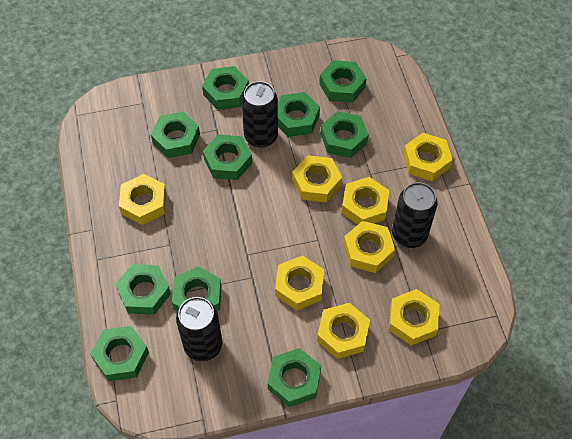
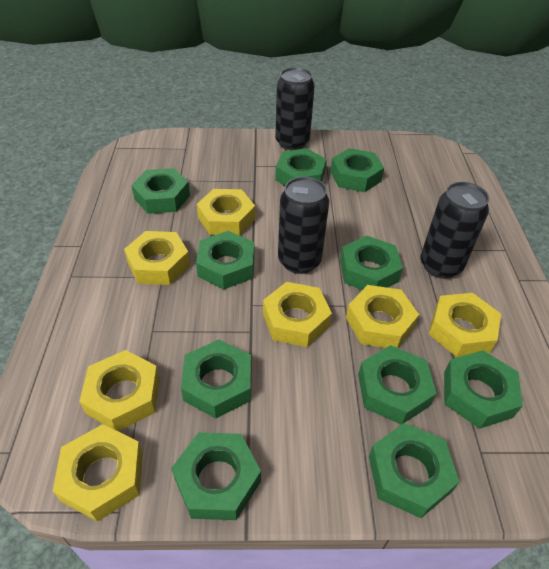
yellow nut: 8 -> 7

